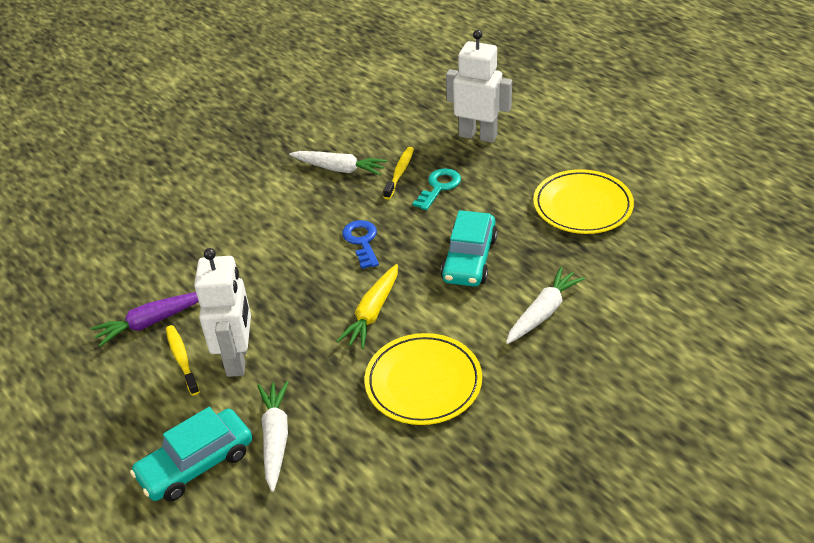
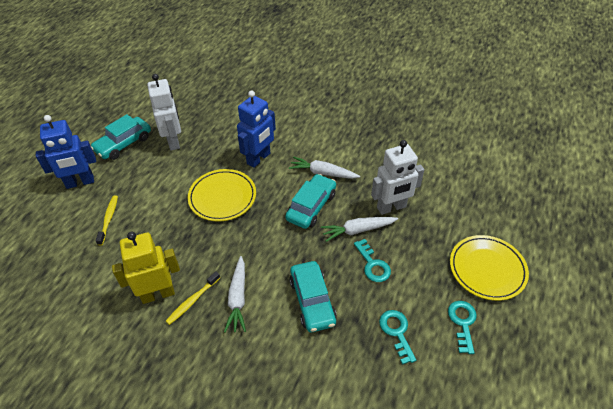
blue key: 1 -> 0
blue robot: 0 -> 2
purple carrot: 1 -> 0
turquoise car: 2 -> 3
turquoise key: 1 -> 3
yellow carrot: 1 -> 0
yellow robot: 0 -> 1

